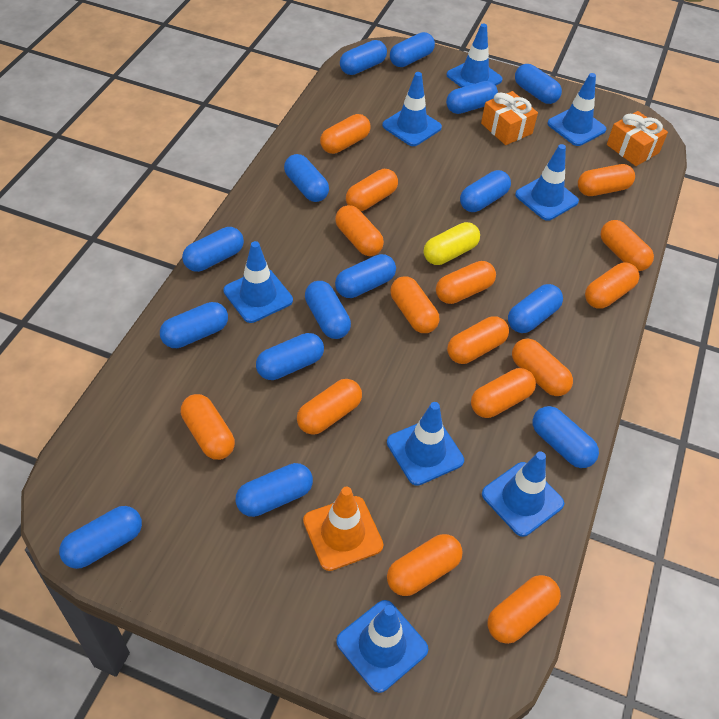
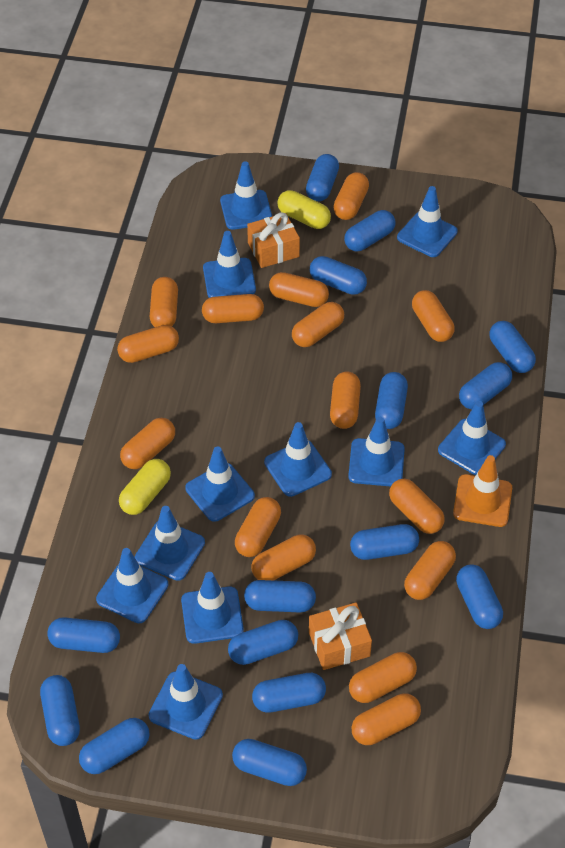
blue traffic cone: 8 -> 11
yellow capsule: 1 -> 2

